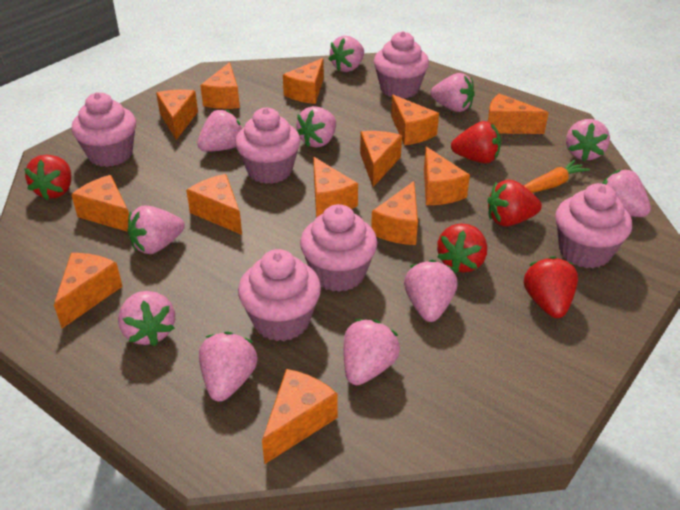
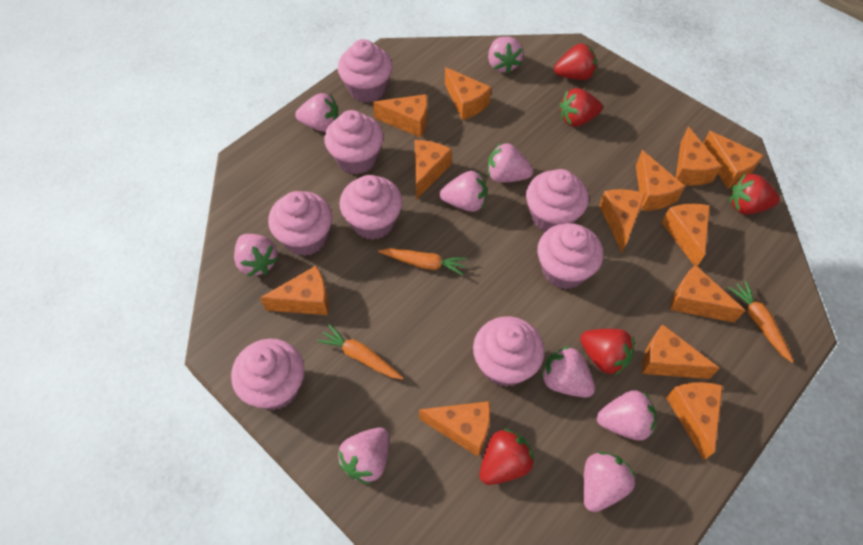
orange carrot: 1 -> 3
pink cupcake: 6 -> 8
pink strawberry: 11 -> 9

